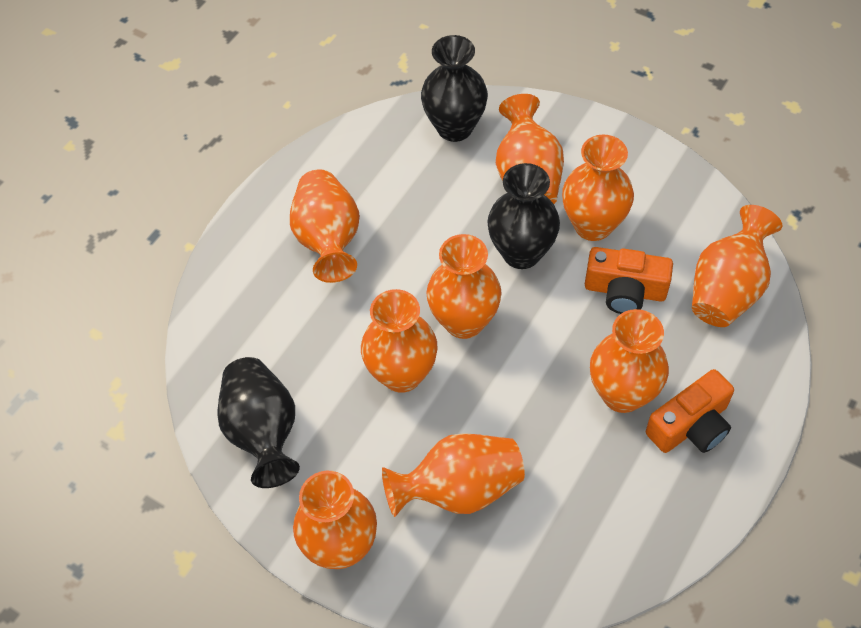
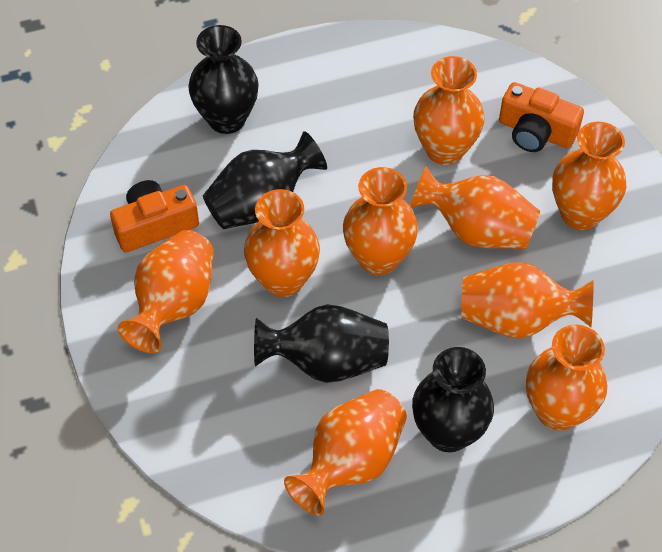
black vase: 3 -> 4

